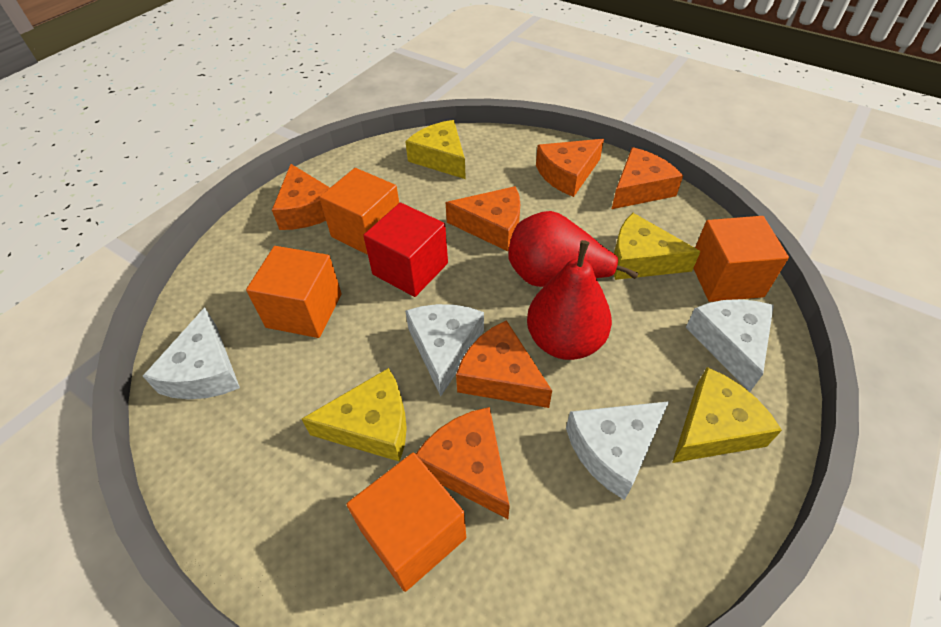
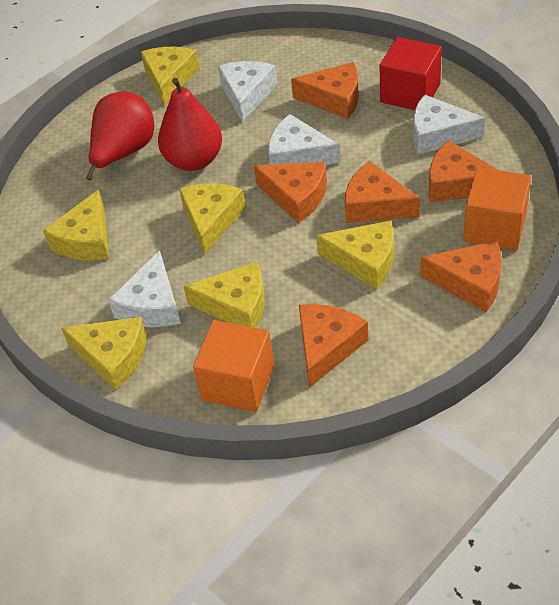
orange cube: 4 -> 2
yellow cheese: 4 -> 6

